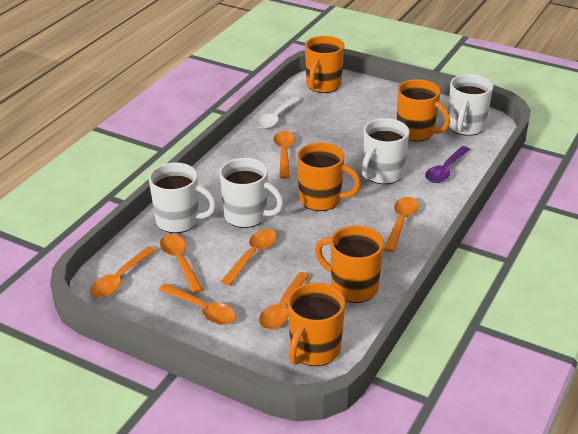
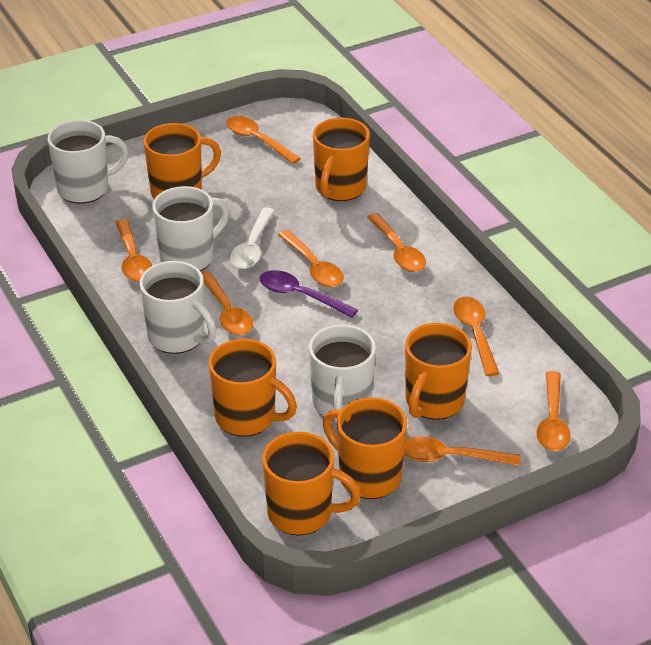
orange mug: 5 -> 6
orange spoon: 7 -> 8

